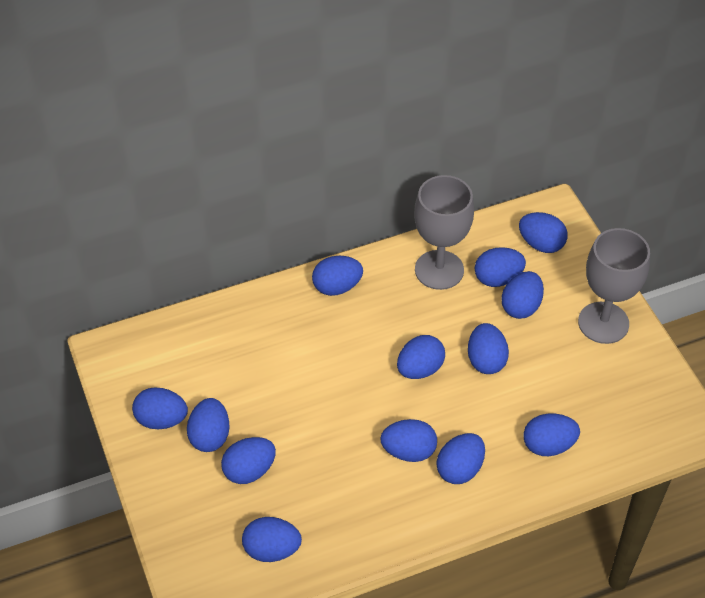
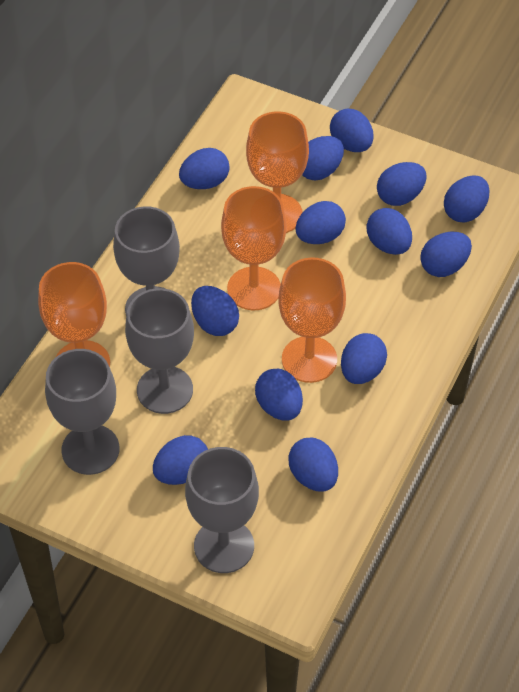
grey goblet: 2 -> 4
orange goblet: 0 -> 4

